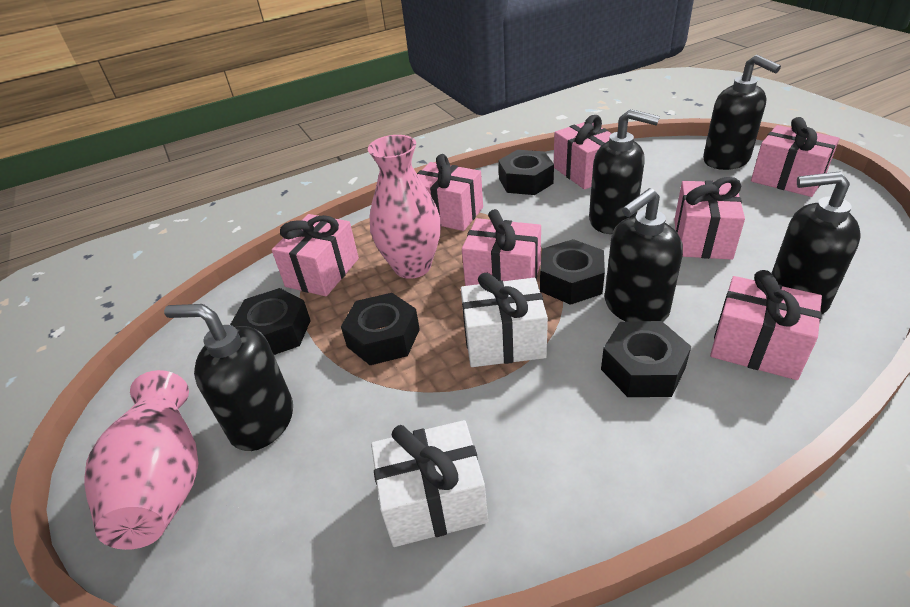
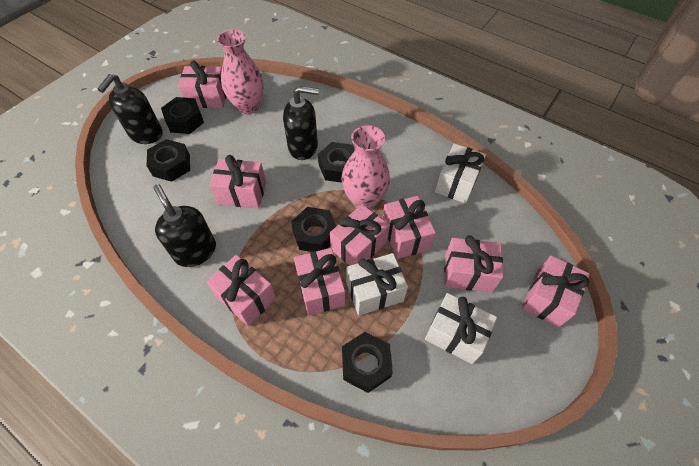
black soap dispenser: 5 -> 3
pink gift: 7 -> 8
white gift: 2 -> 3

